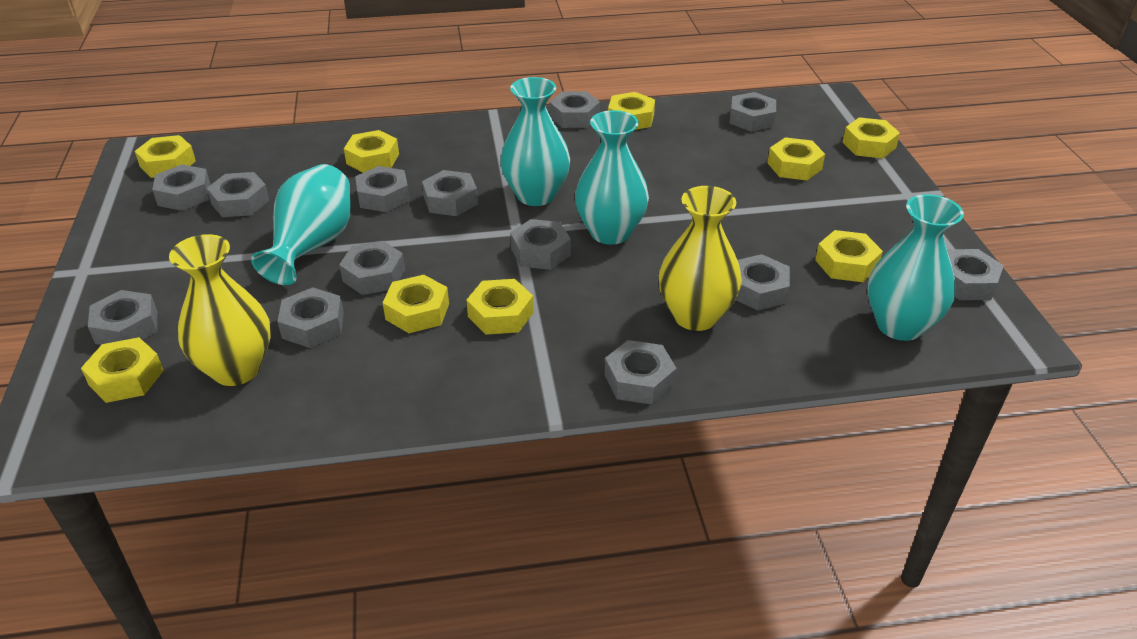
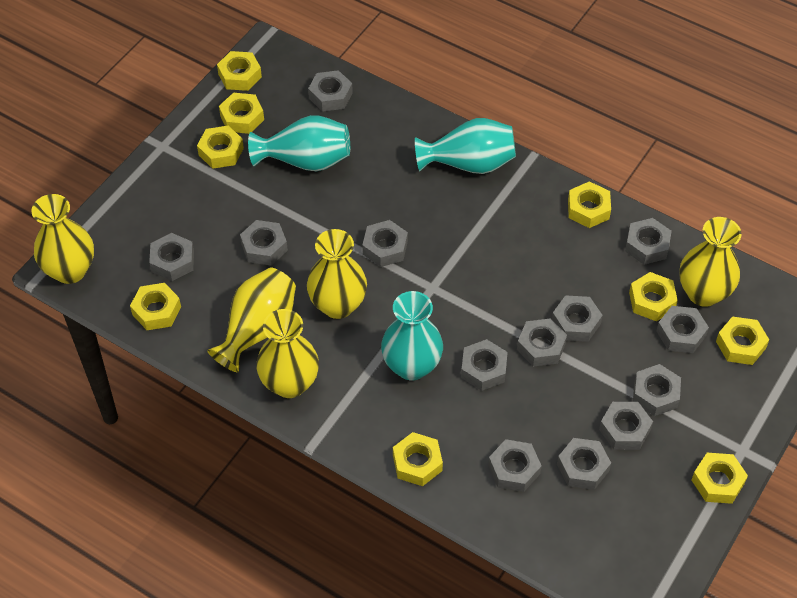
turquoise vase: 4 -> 3
yellow vase: 2 -> 5

